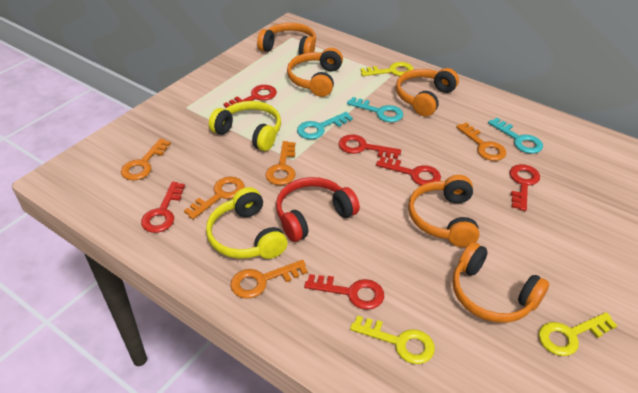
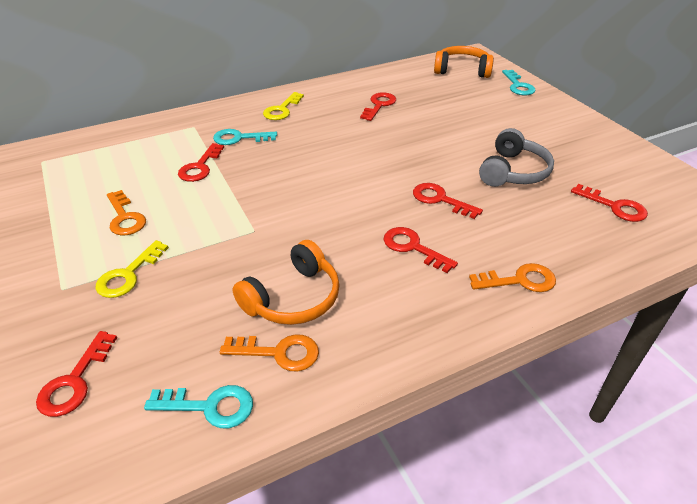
grey headphones: 0 -> 1
orange headphones: 5 -> 2
orange key: 5 -> 3
red headphones: 1 -> 0
yellow headphones: 2 -> 0
yellow key: 3 -> 2

